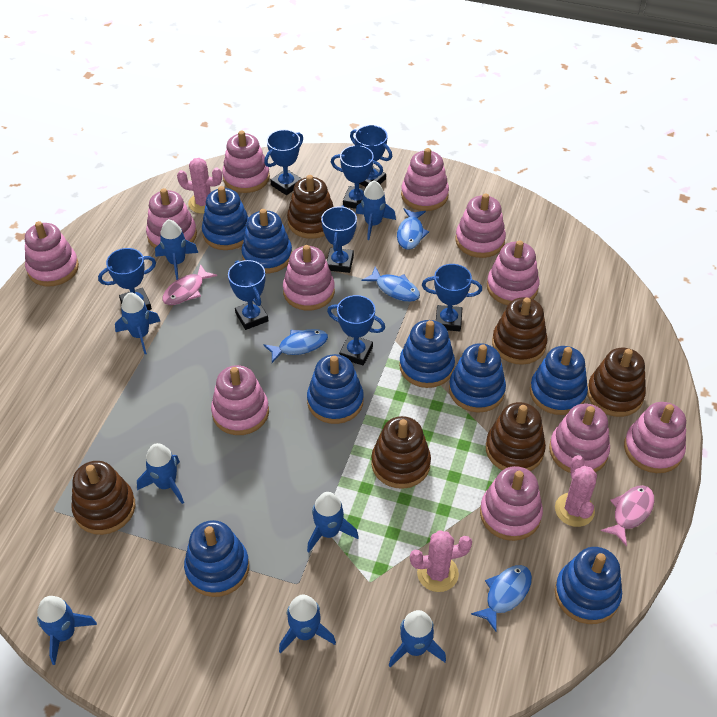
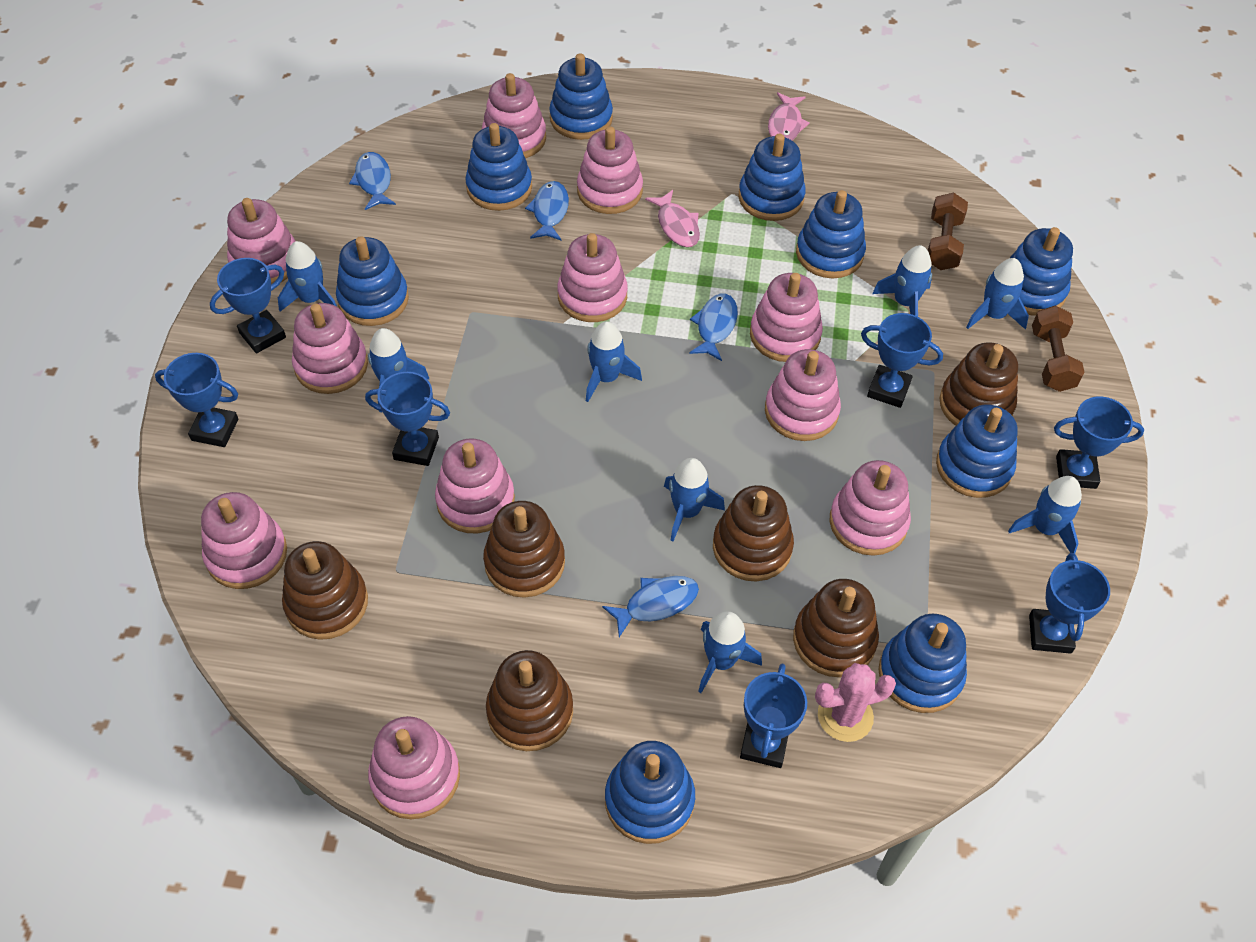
blue stacking toy: 8 -> 9
blue trophy: 8 -> 7
brown dumbbell: 0 -> 2
pink cactus: 3 -> 1

